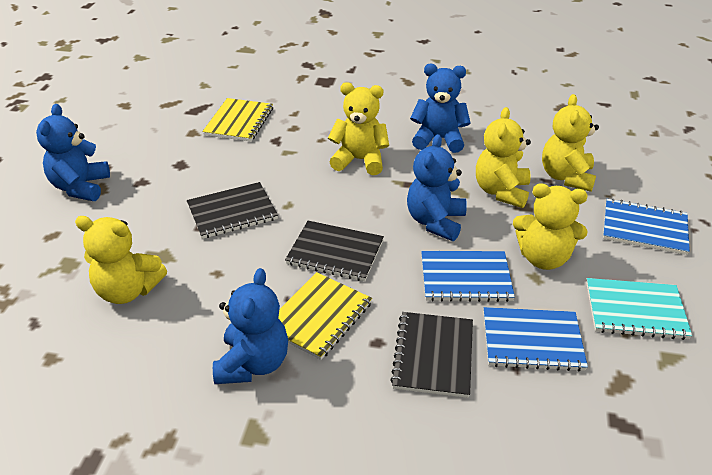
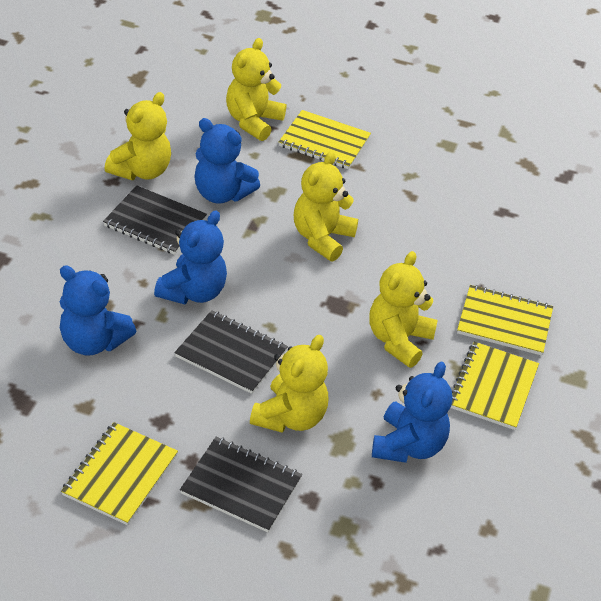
blue notebook: 3 -> 0
turquoise notebook: 1 -> 0
yellow notebook: 2 -> 4

